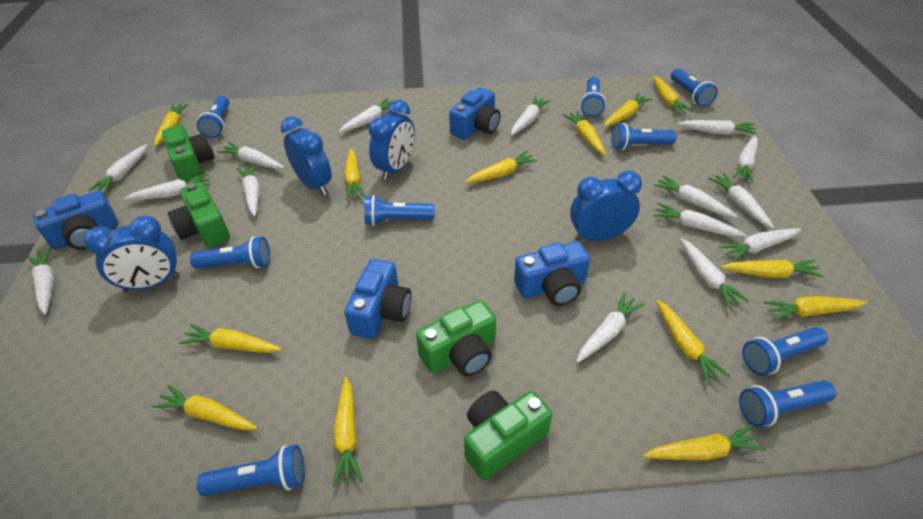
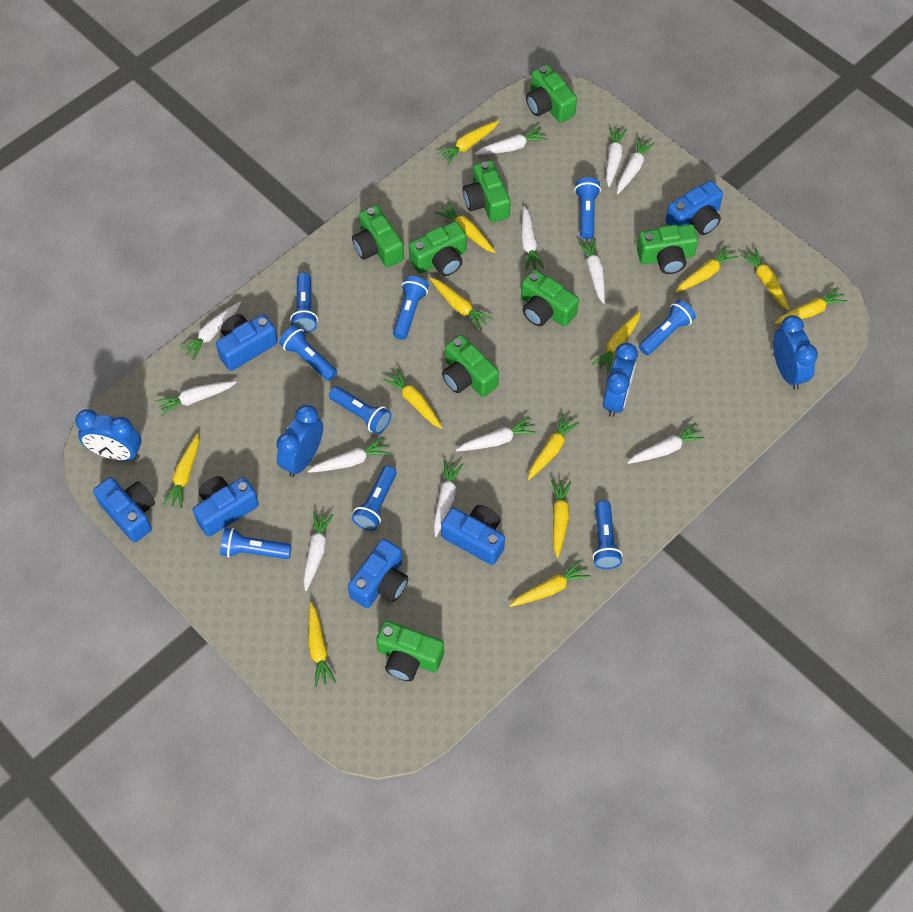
blue camera: 4 -> 6
green camera: 4 -> 8
white carrot: 15 -> 12

